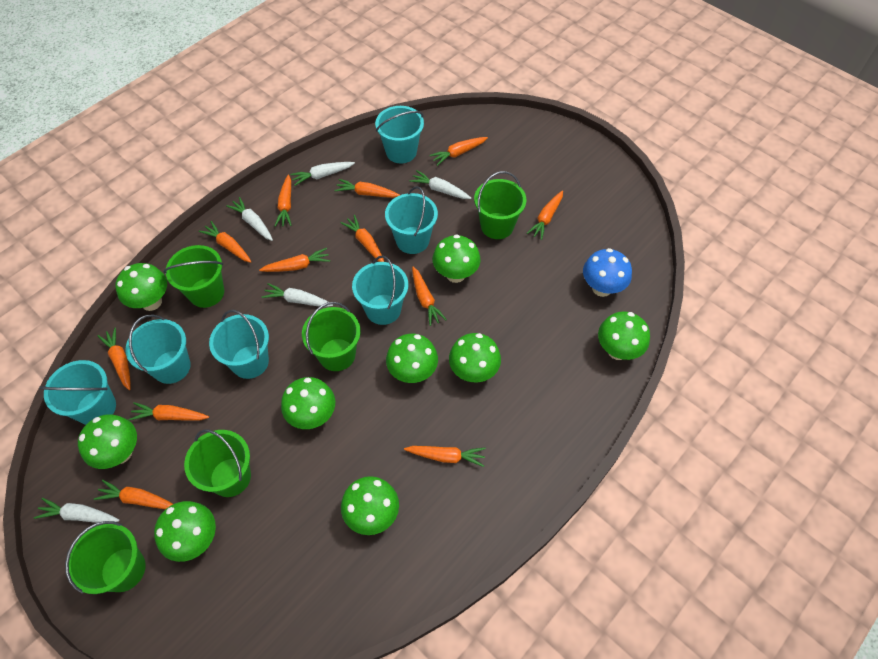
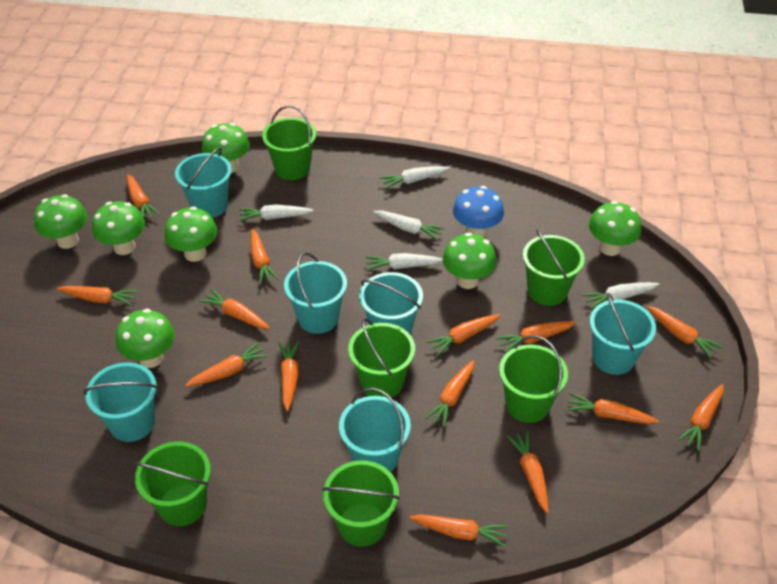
green bucket: 5 -> 6
green mushroom: 9 -> 7
orange carrot: 12 -> 14

